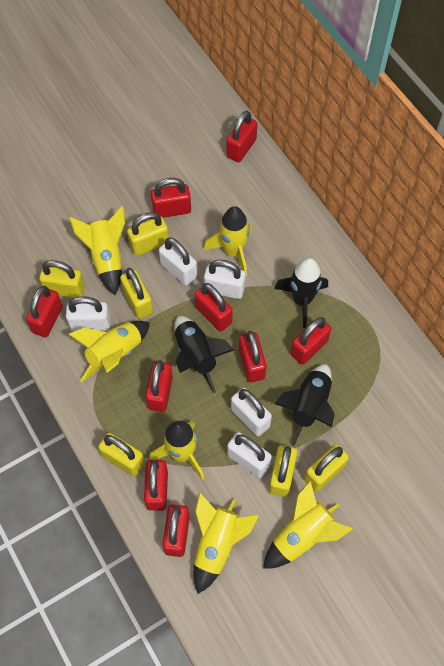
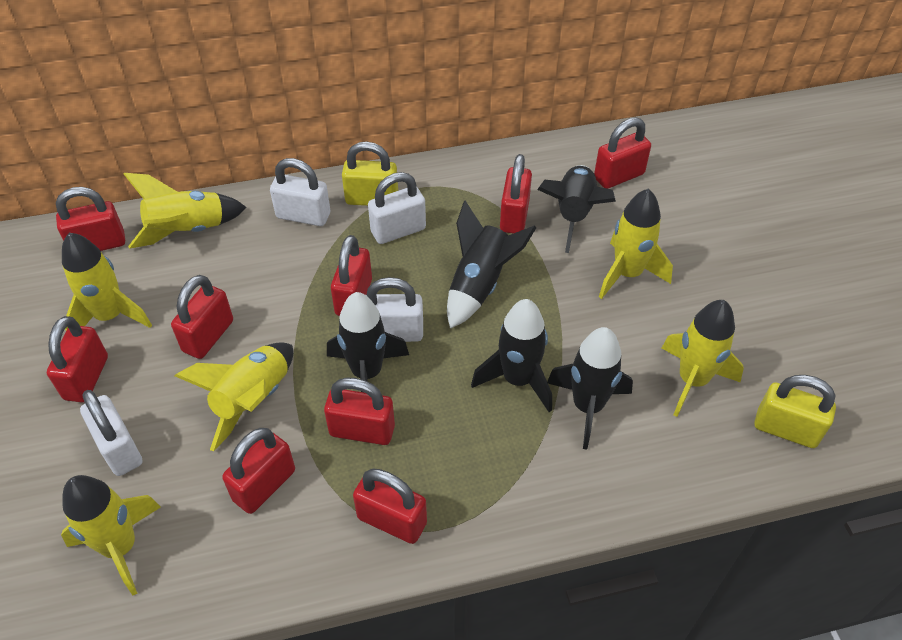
black rocket: 3 -> 5
white padlock: 5 -> 4
yellow padlock: 6 -> 2

